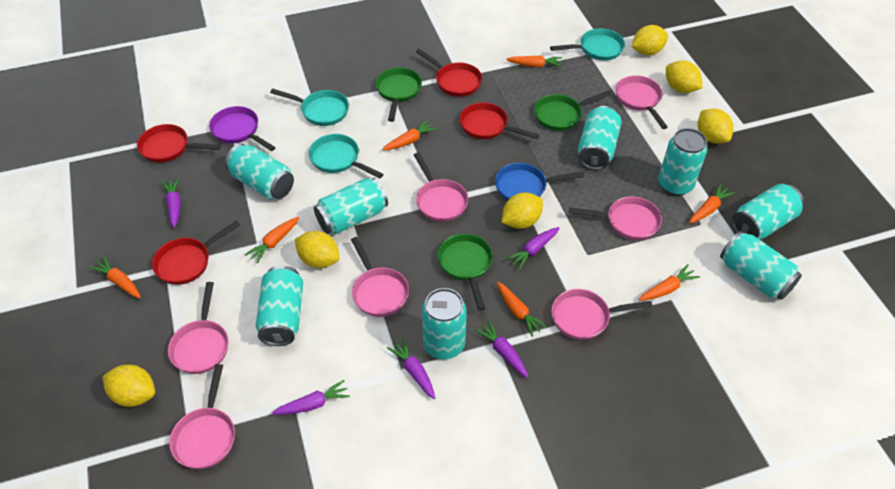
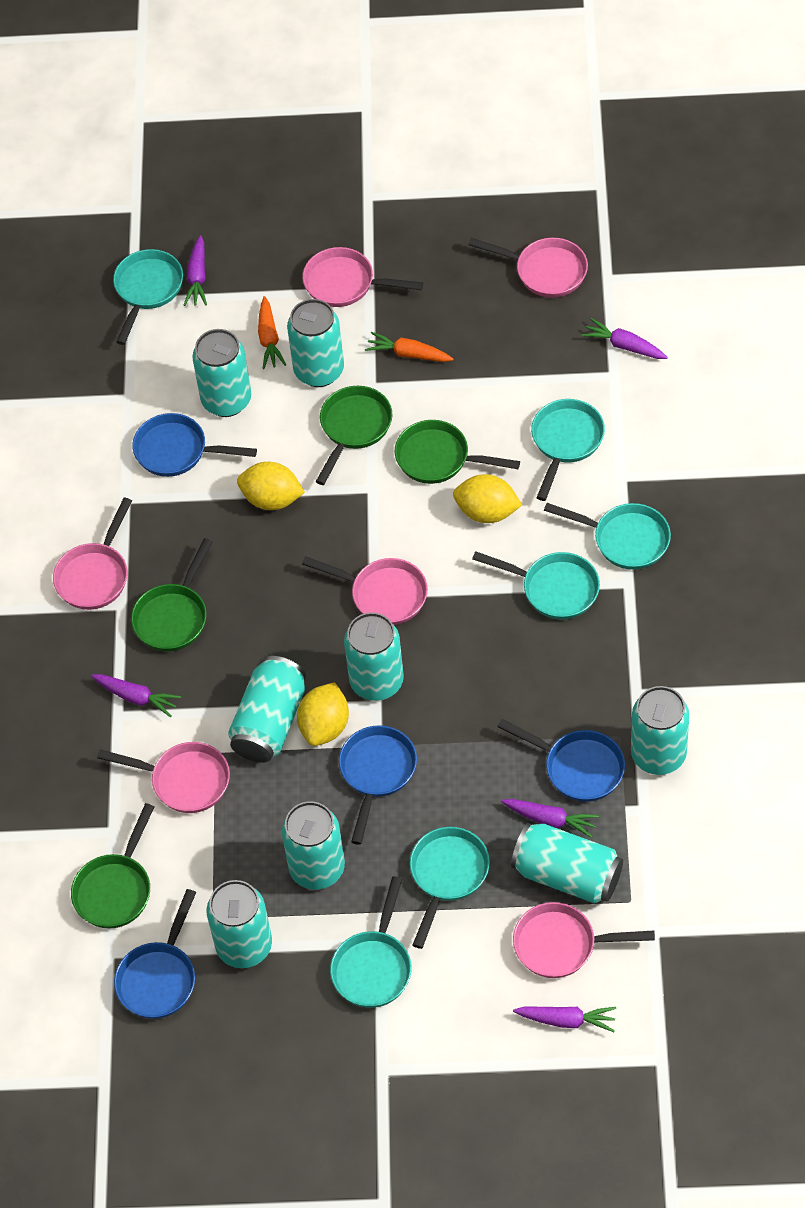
blue pan: 1 -> 4
green pan: 3 -> 4
orange carrot: 7 -> 2
pink pan: 7 -> 6
purple pan: 1 -> 0
red pan: 4 -> 0
turquoise pan: 3 -> 6
yellow lemon: 6 -> 3

